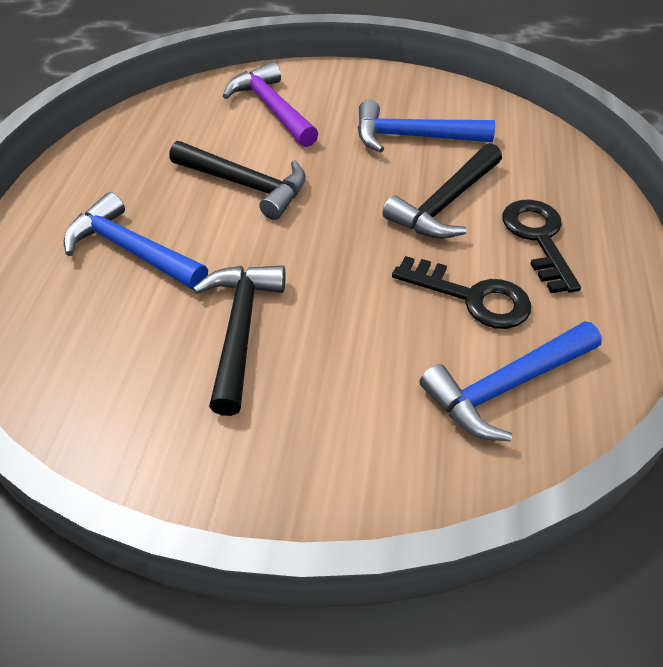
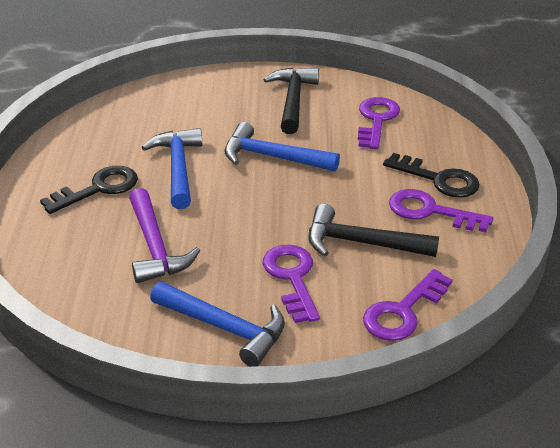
black hammer: 3 -> 2
purple key: 0 -> 4

